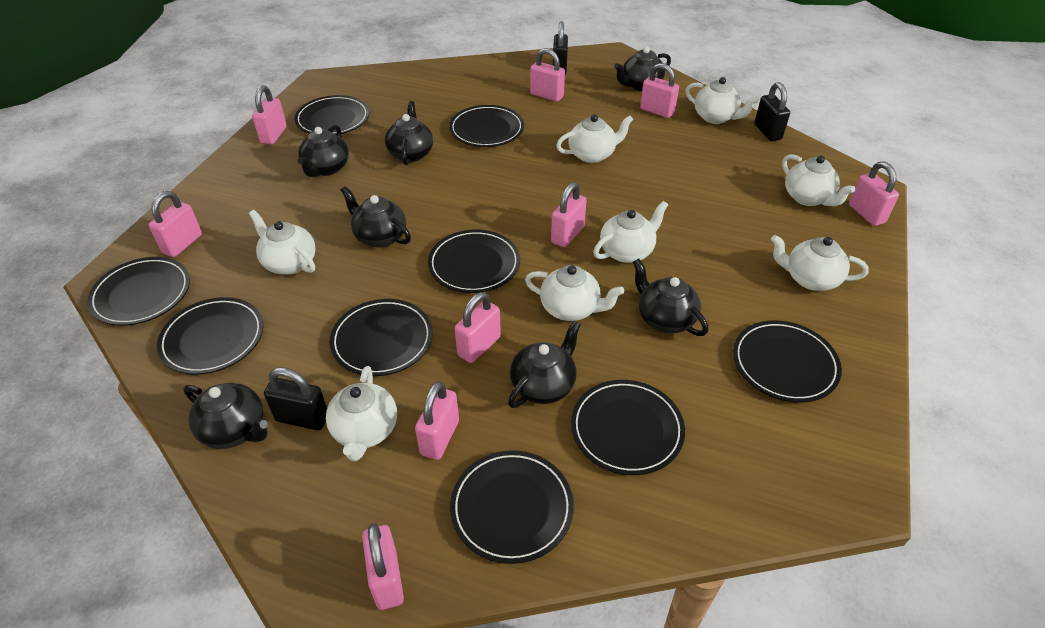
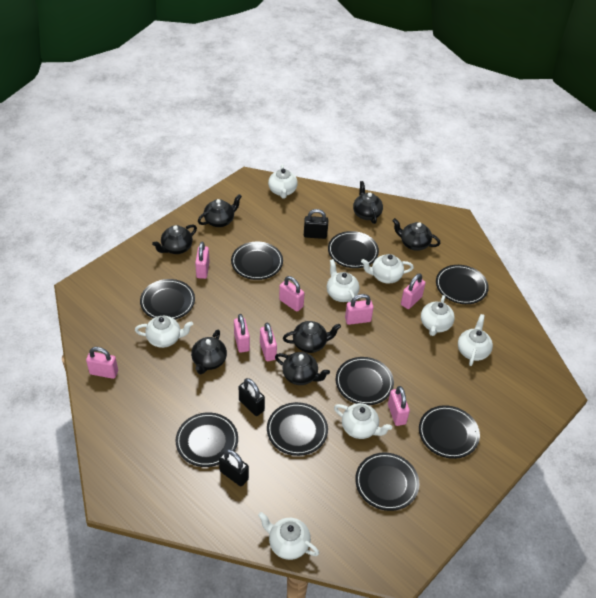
pink padlock: 9 -> 8

